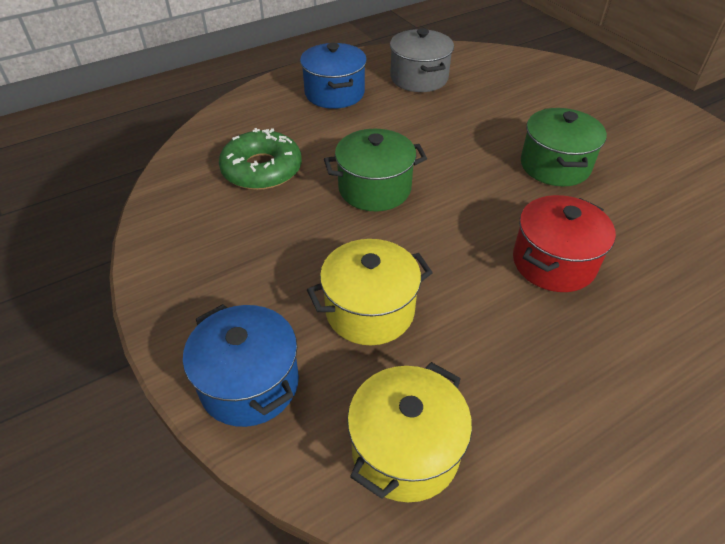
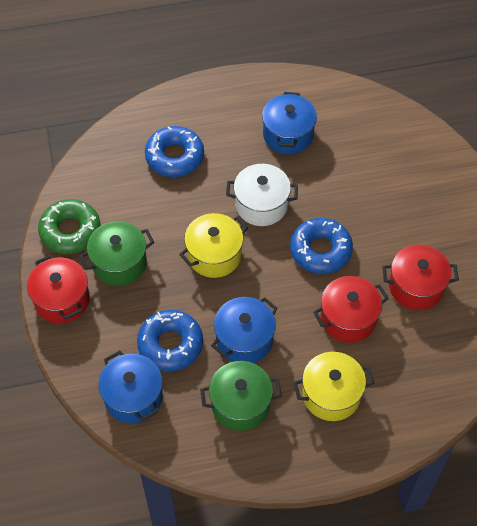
blue donut: 0 -> 3
blue pot: 2 -> 3
grey pot: 1 -> 0
red pot: 1 -> 3
white pot: 0 -> 1

